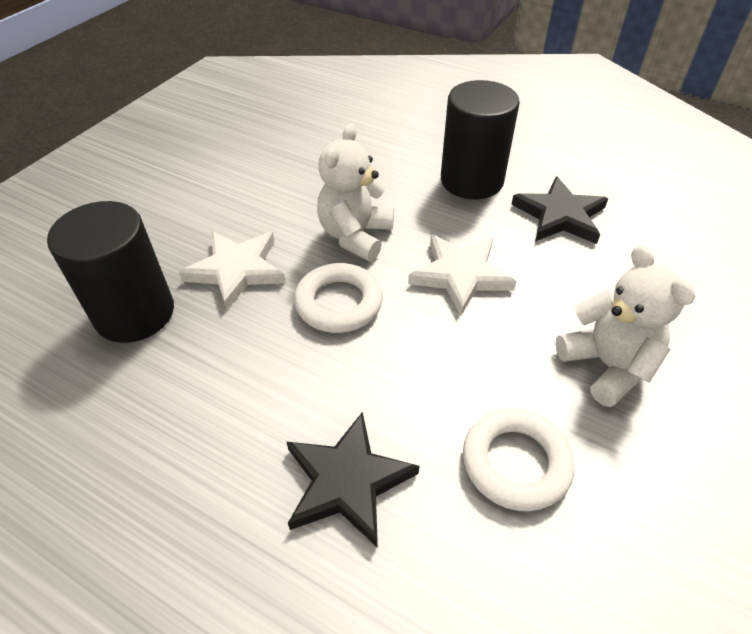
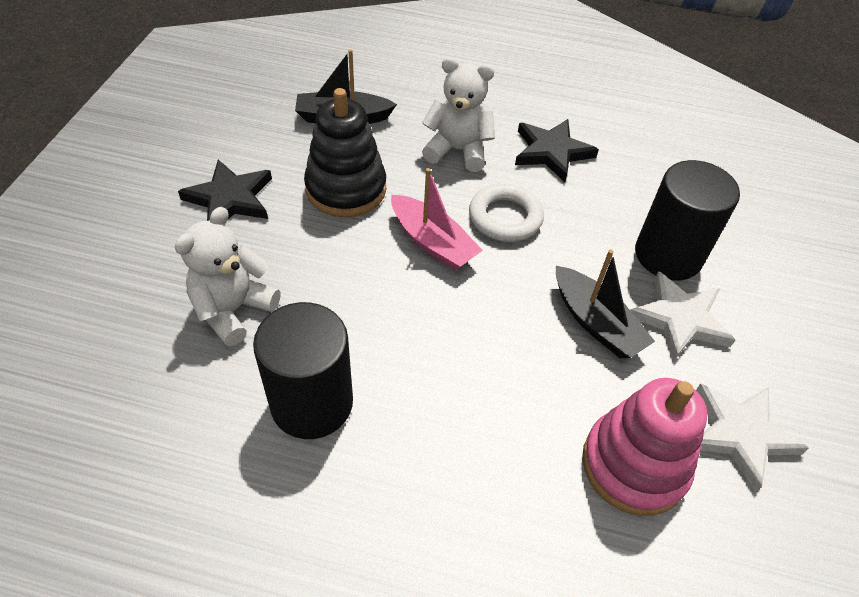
black boat: 0 -> 2
black stacking toy: 0 -> 1
pink boat: 0 -> 1
pink stacking toy: 0 -> 1
white ring: 2 -> 1

